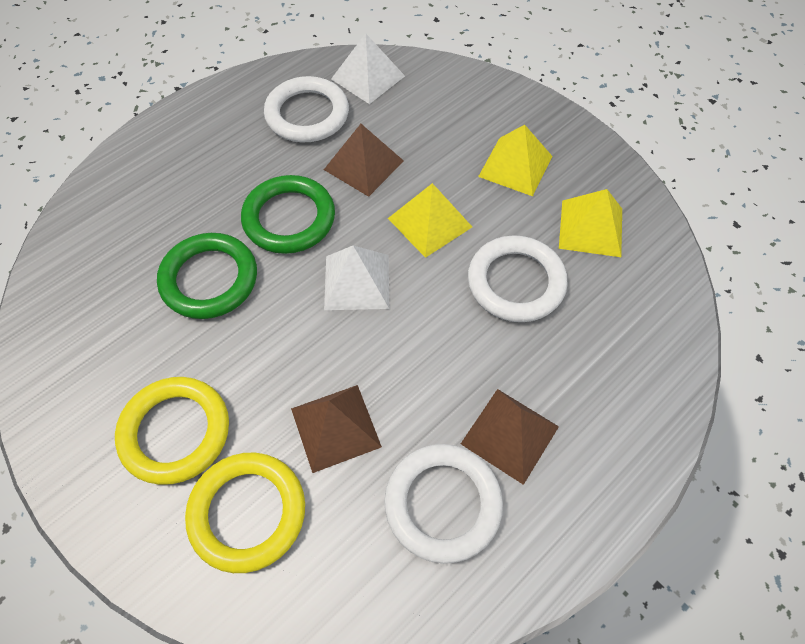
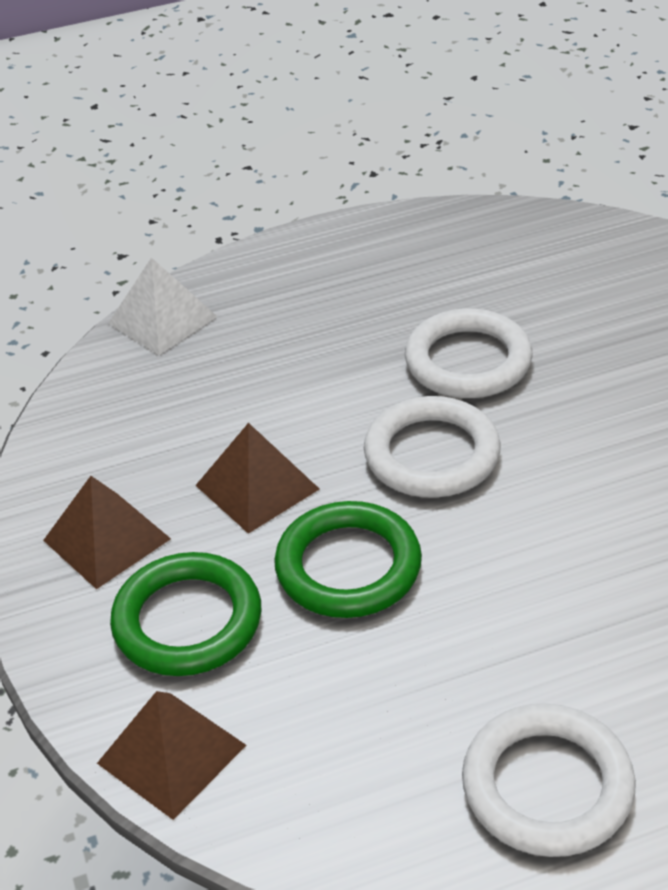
white pyramid: 2 -> 1
yellow pyramid: 3 -> 0
yellow ring: 2 -> 0

